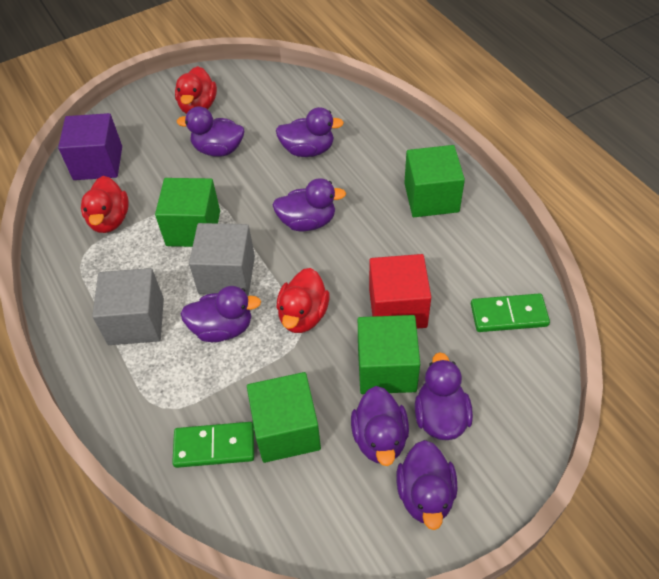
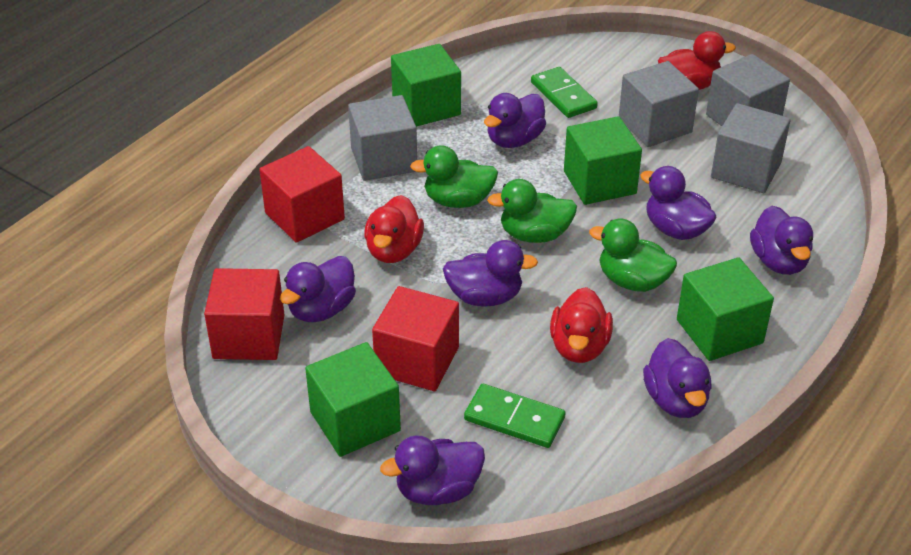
green duck: 0 -> 3
grey cube: 2 -> 4
purple cube: 1 -> 0
red cube: 1 -> 3

